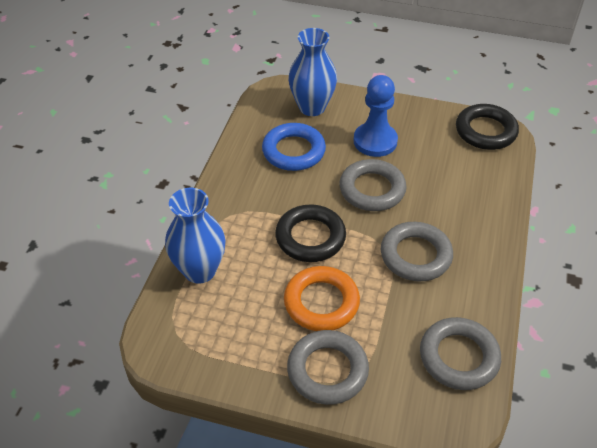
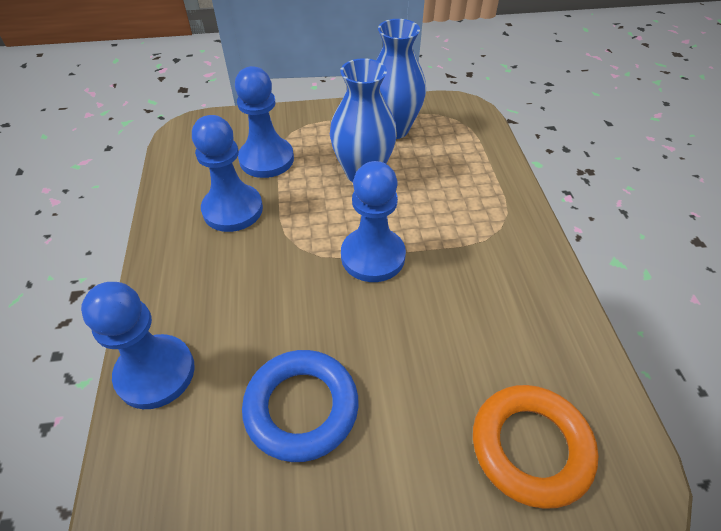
black ring: 2 -> 0
blue pawn: 1 -> 4
grey ring: 4 -> 0

